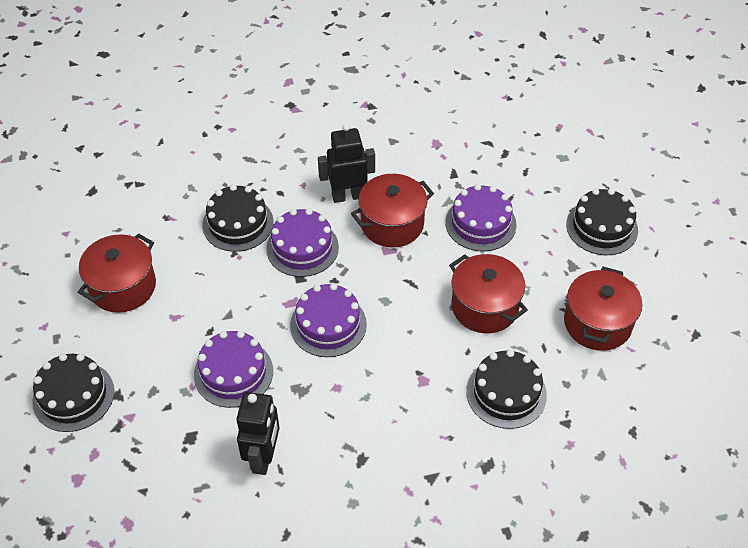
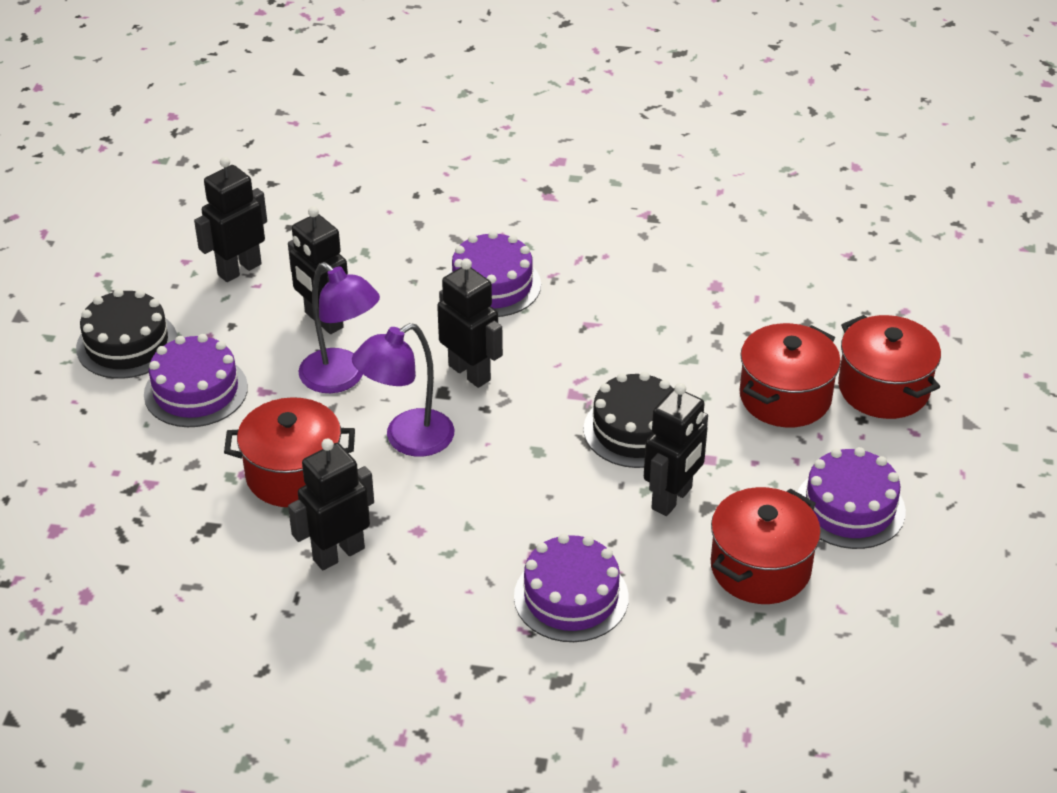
black cake: 4 -> 2
black robot: 2 -> 5
purple lamp: 0 -> 2

